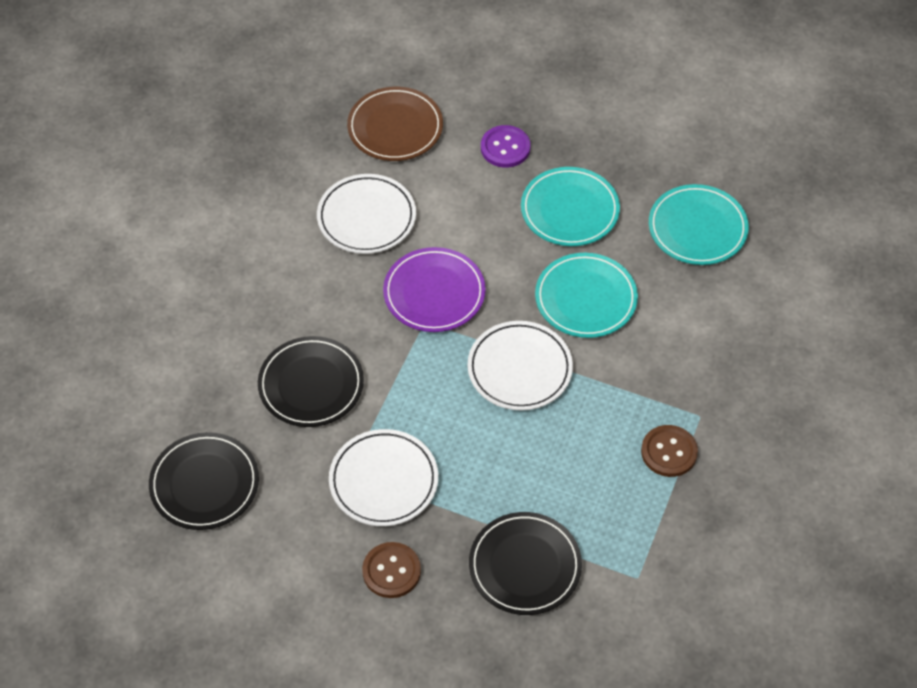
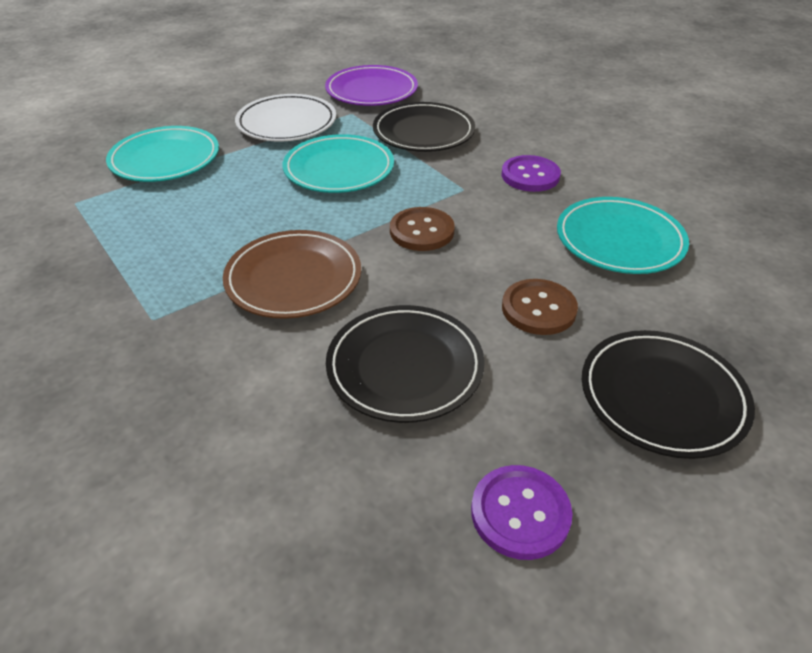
purple button: 1 -> 2
white plate: 3 -> 1

